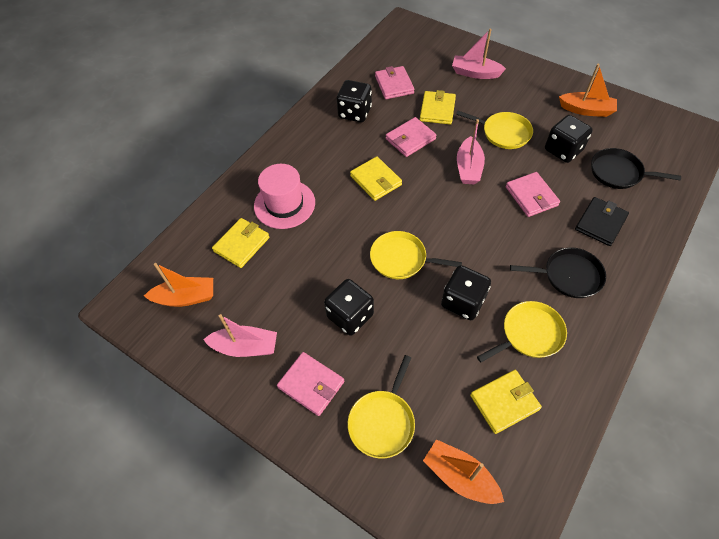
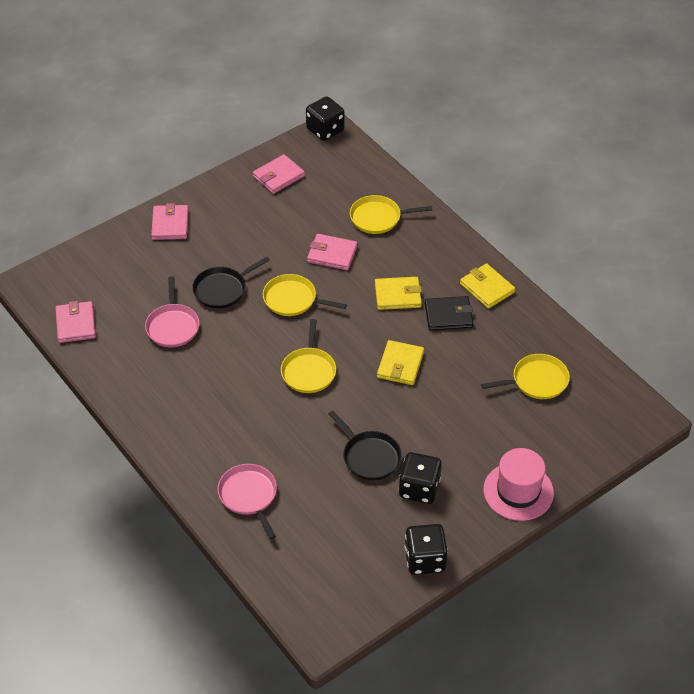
black dice: 4 -> 3
orange boat: 3 -> 0
pink boat: 3 -> 0
pink pan: 0 -> 2
yellow wallet: 4 -> 3

